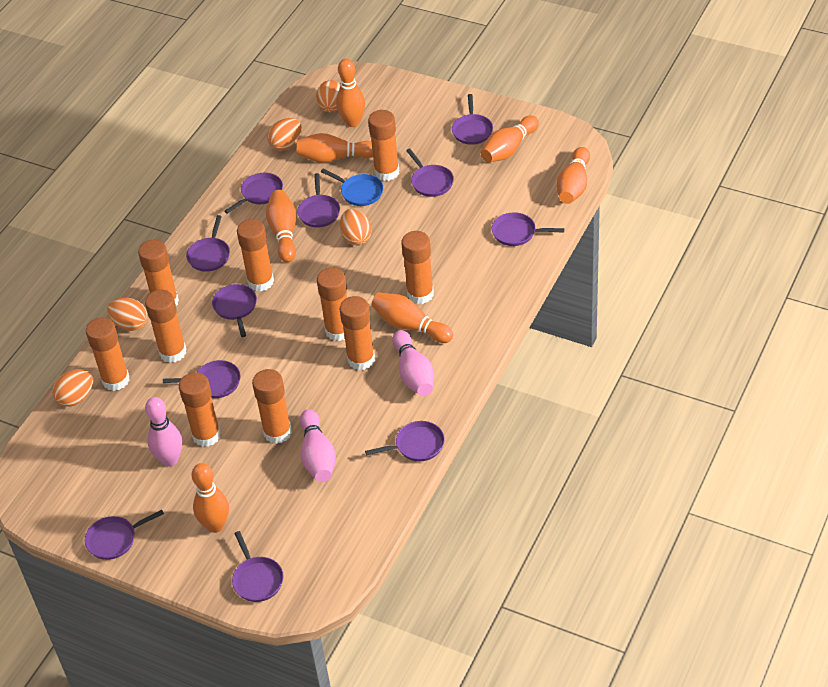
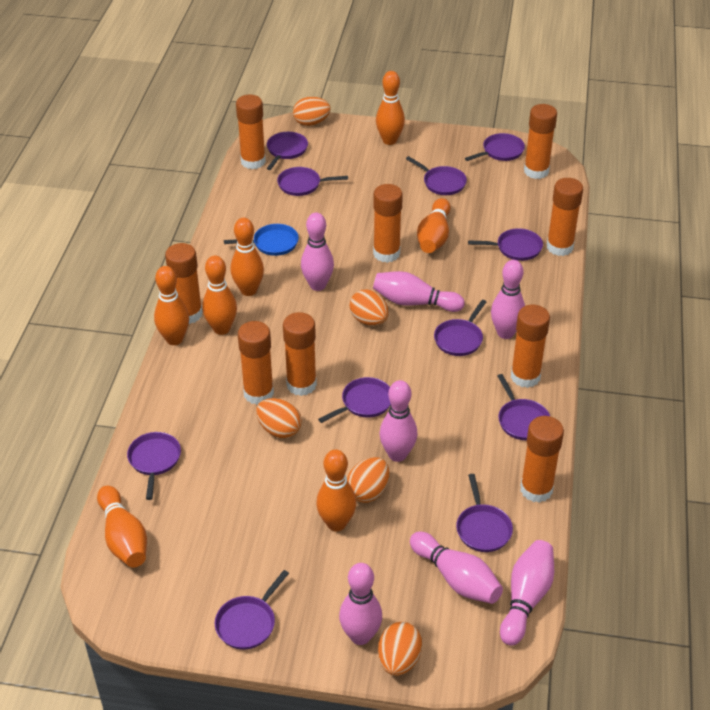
orange glue stick: 10 -> 9
pink bowling pin: 3 -> 7

